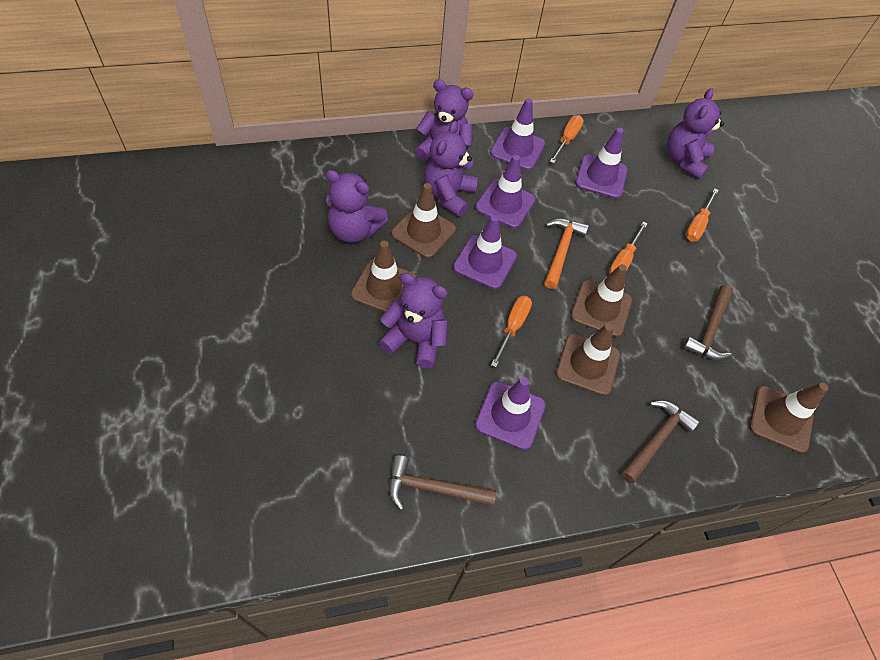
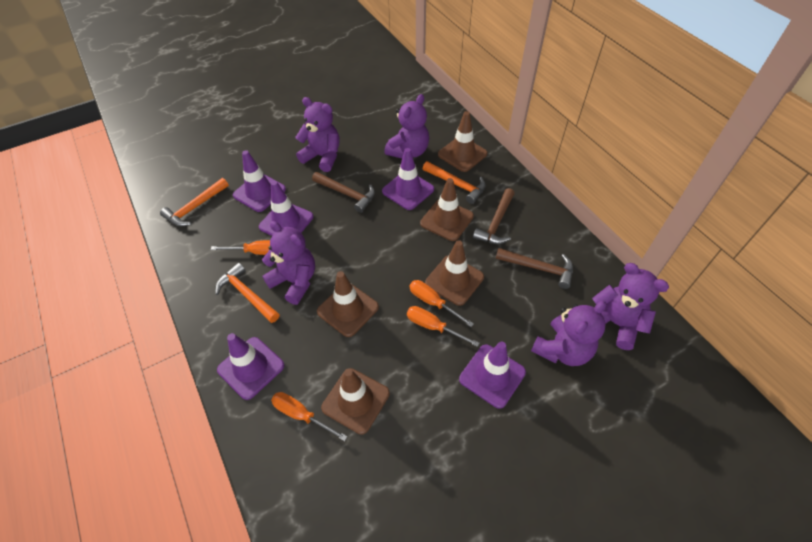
orange hammer: 1 -> 3

